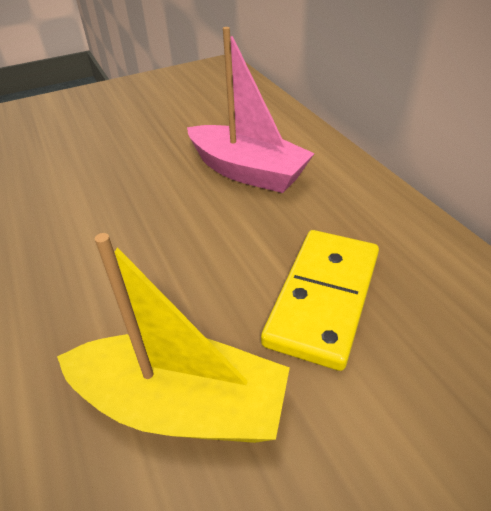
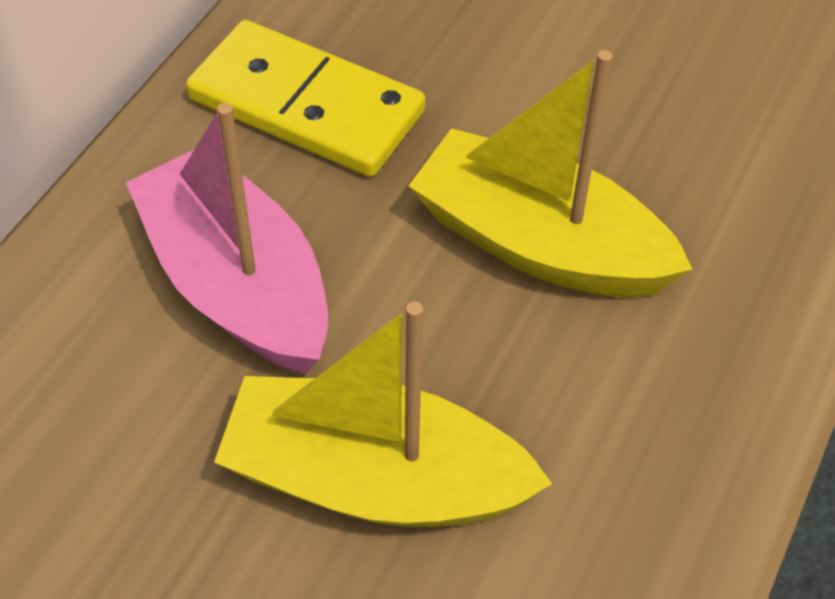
yellow boat: 1 -> 2

